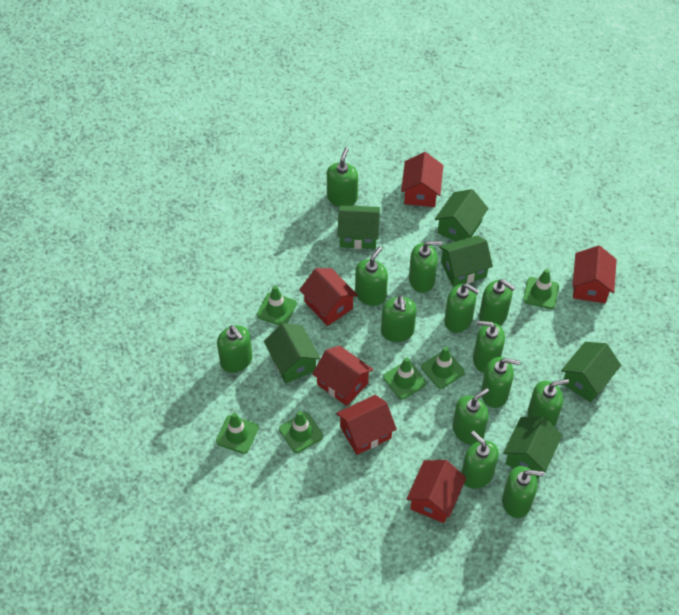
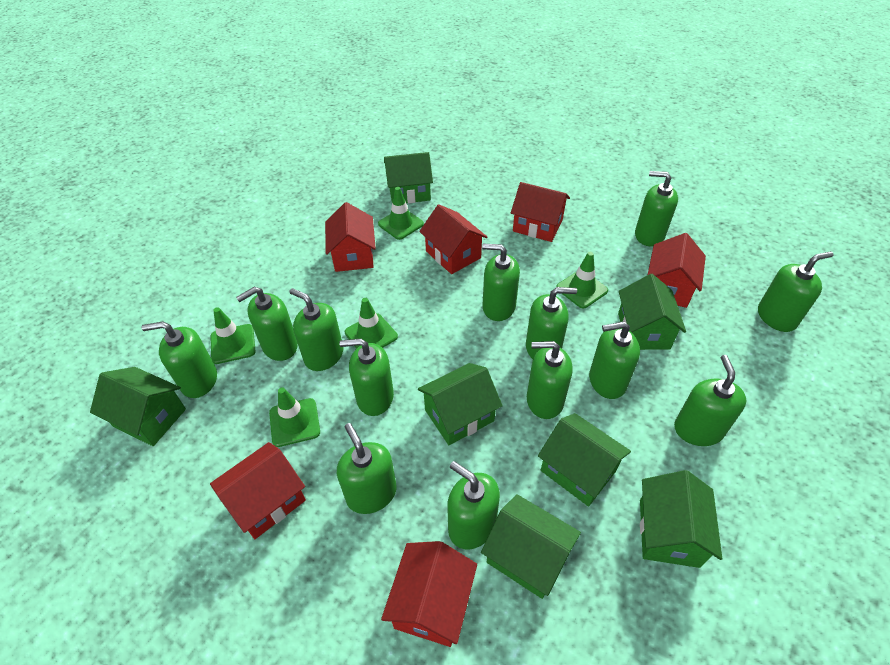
green house: 6 -> 7
green traffic cone: 6 -> 5

